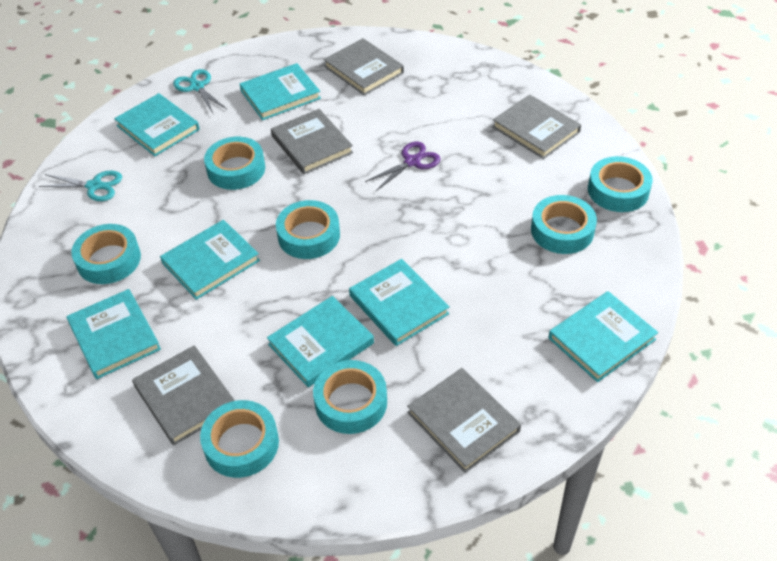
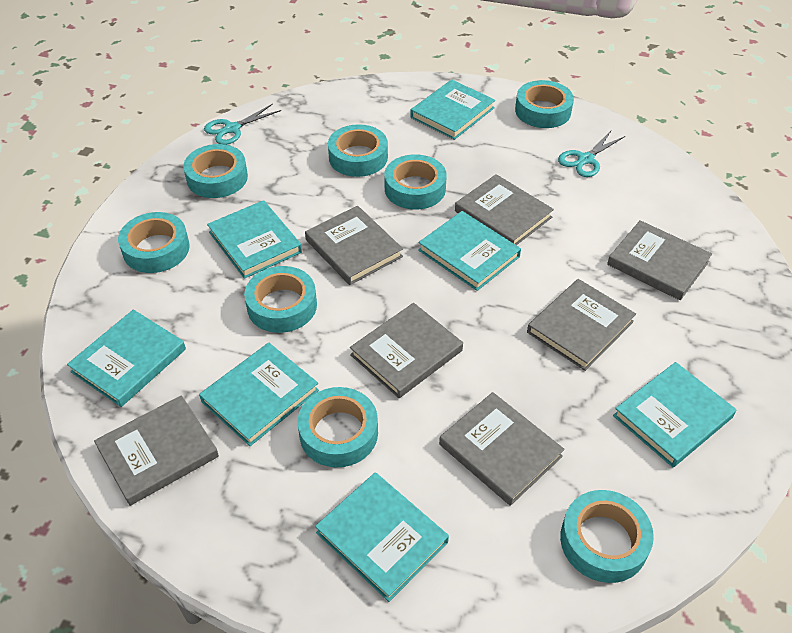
grey book: 5 -> 7
purple scissors: 1 -> 0
turquoise tape: 7 -> 8

